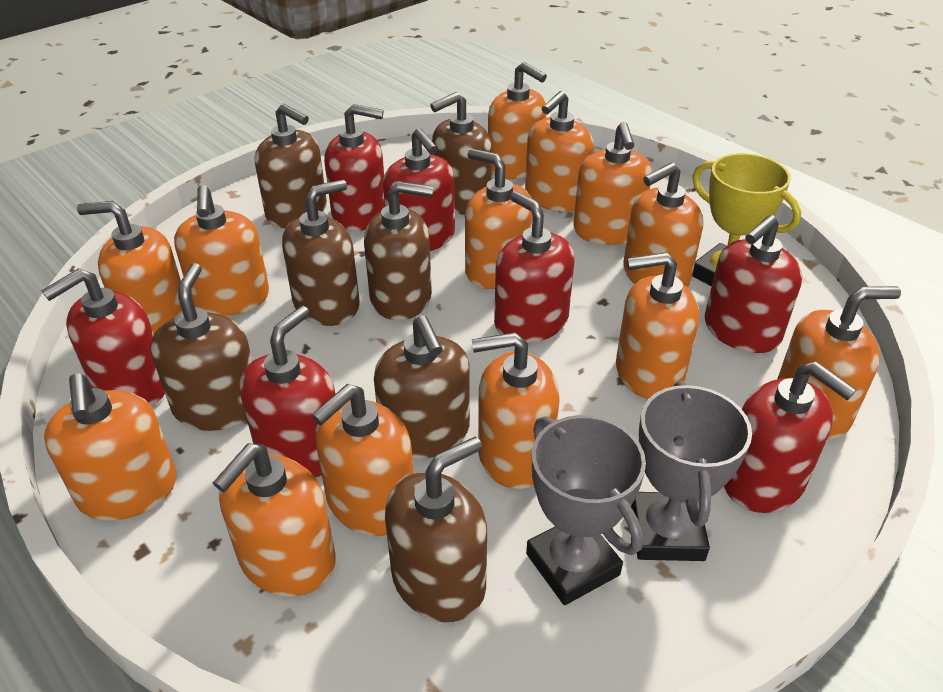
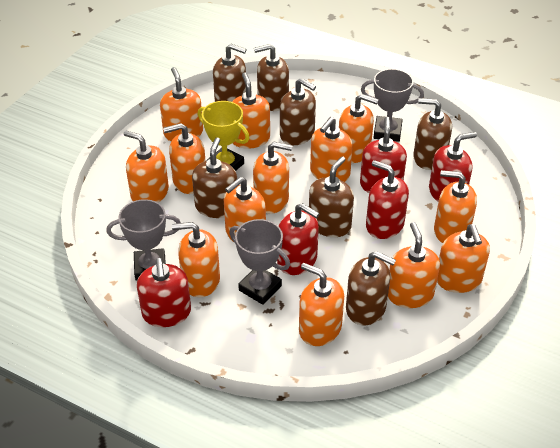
grey trophy: 2 -> 3
red soap dispenser: 7 -> 5

